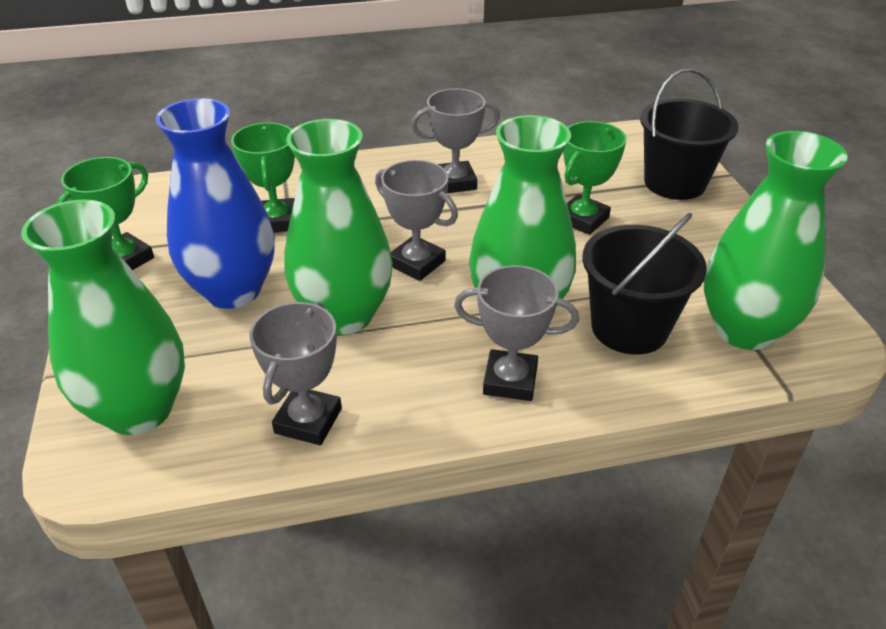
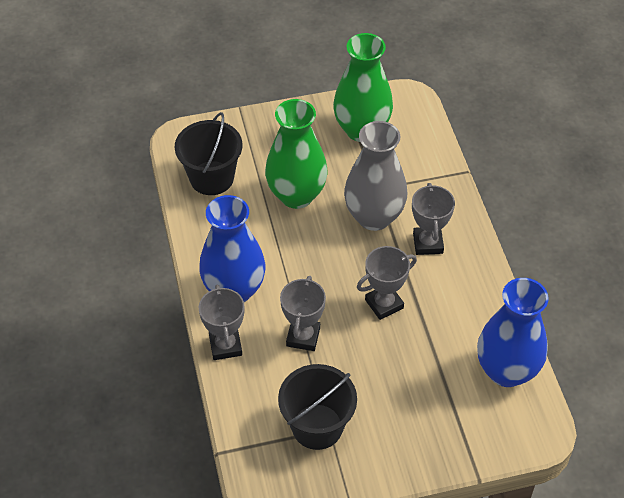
blue vase: 1 -> 2
green trophy: 3 -> 0
green vase: 4 -> 2
grey vase: 0 -> 1

